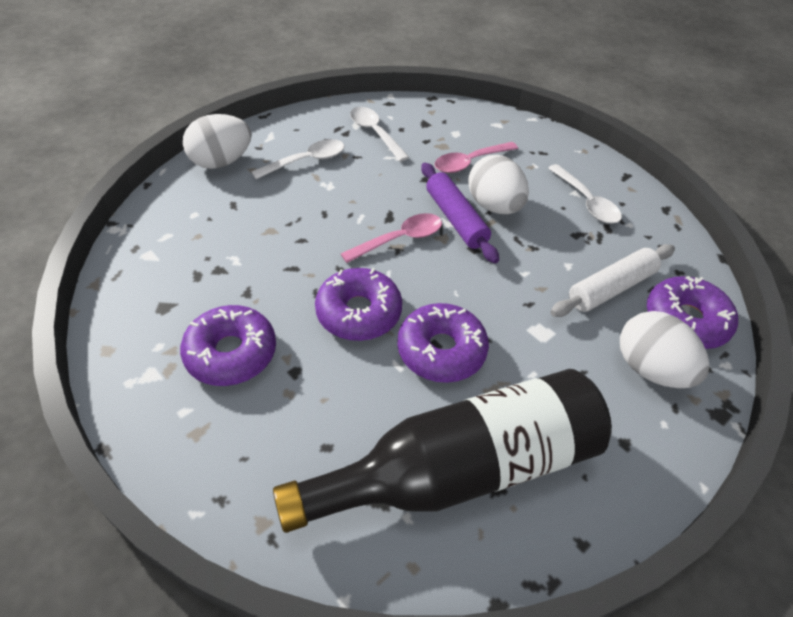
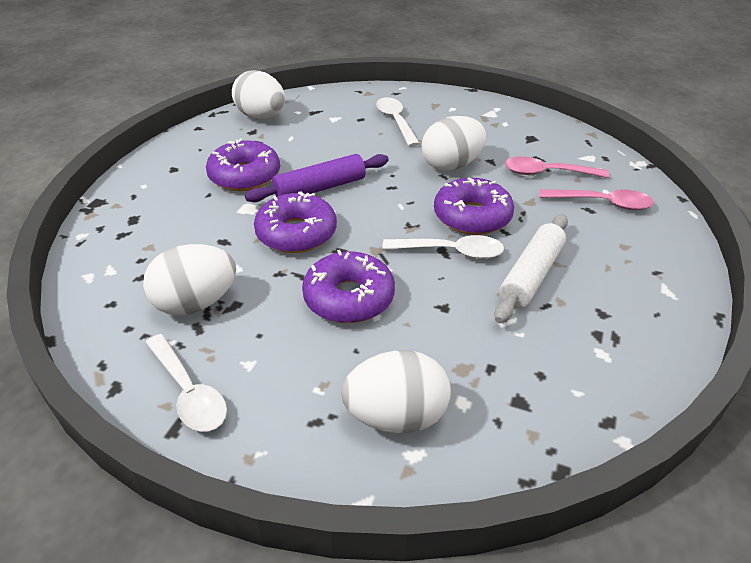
black bottle: 1 -> 0
white egg: 3 -> 4

